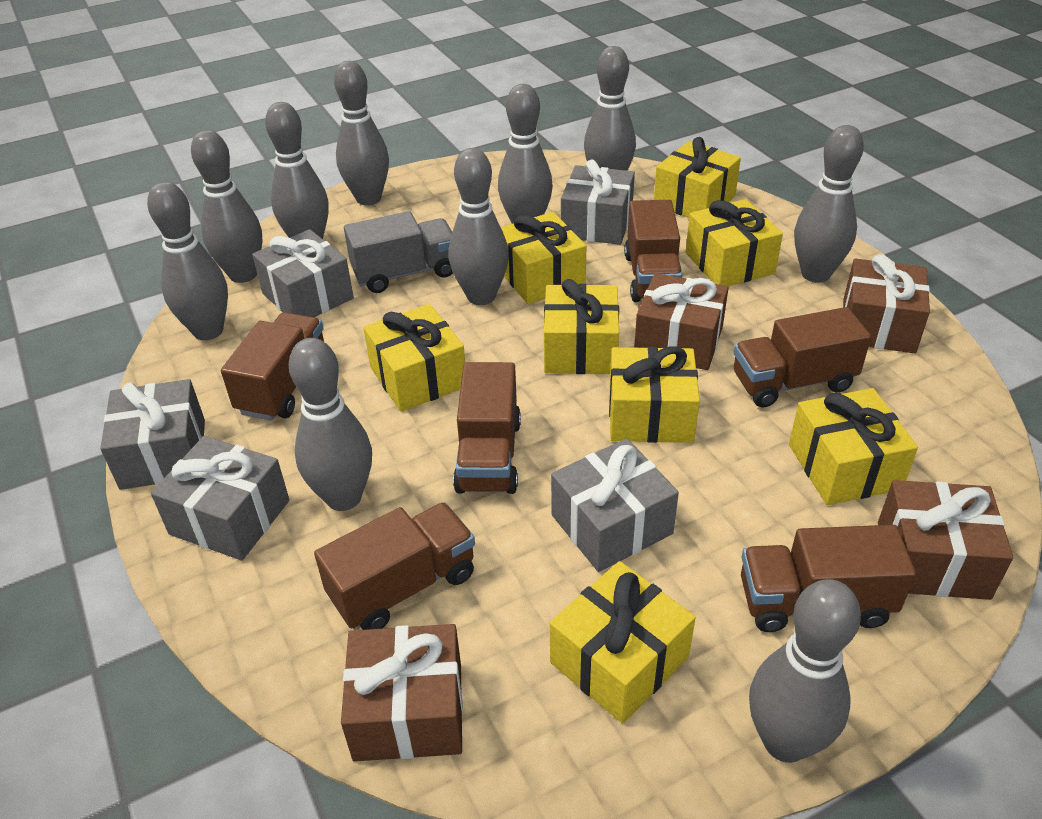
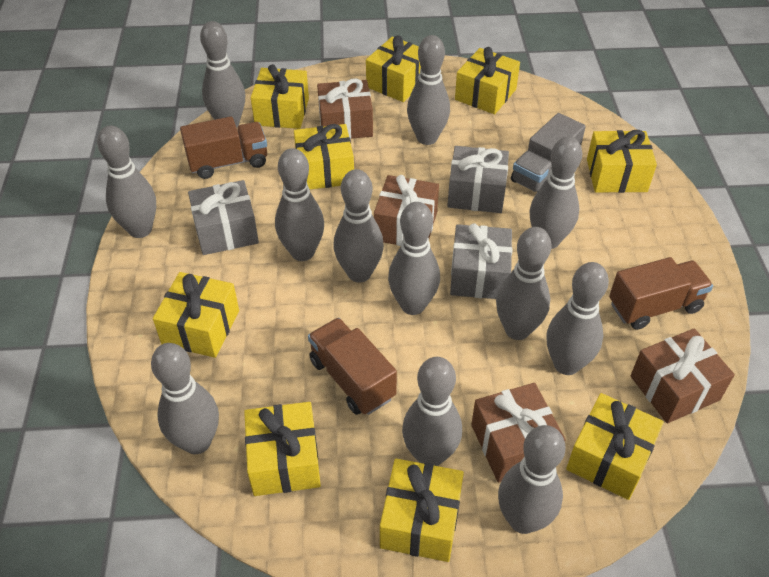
brown truck: 6 -> 3
grey bowling pin: 10 -> 12
grey gift: 5 -> 3
yellow gift: 8 -> 9

